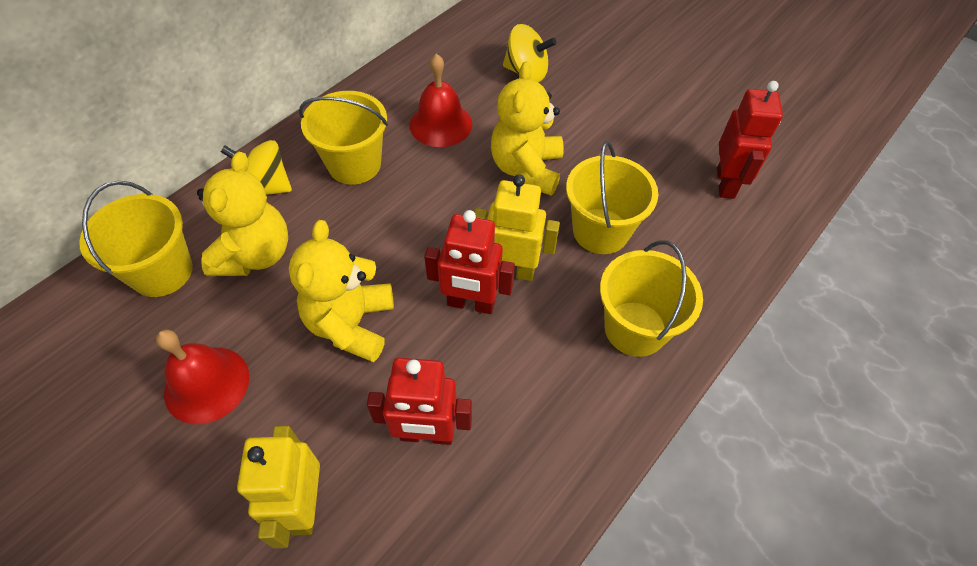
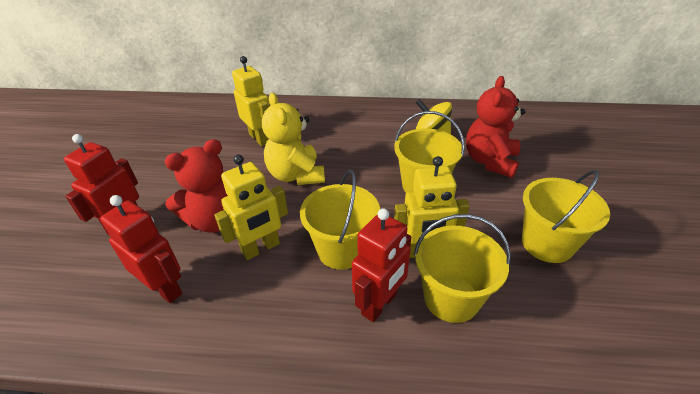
red bell: 2 -> 0
red teddy bear: 0 -> 2
yellow robot: 2 -> 3
yellow spinning top: 2 -> 1
yellow teddy bear: 3 -> 1

